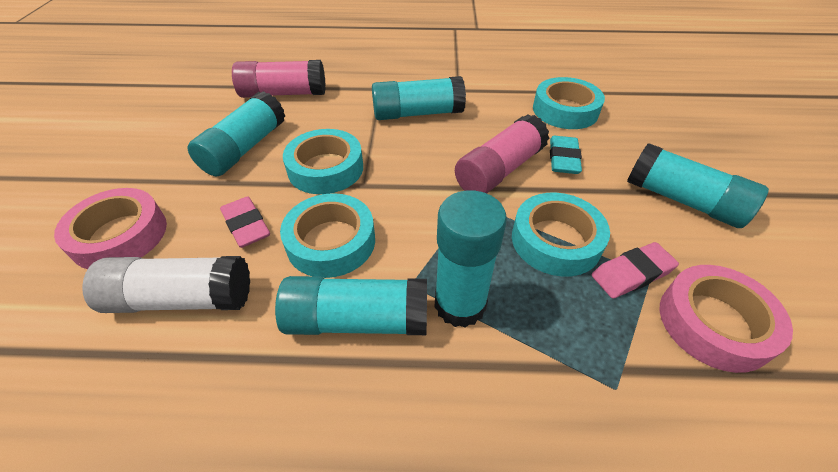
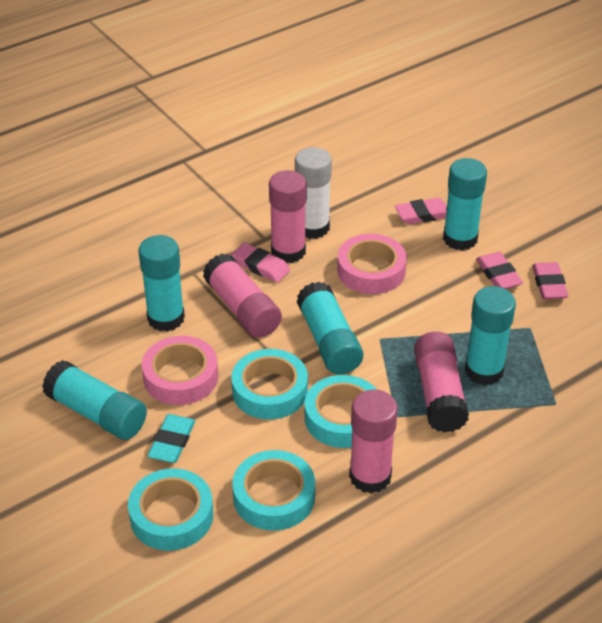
pink eraser: 2 -> 4
pink glue stick: 2 -> 4

